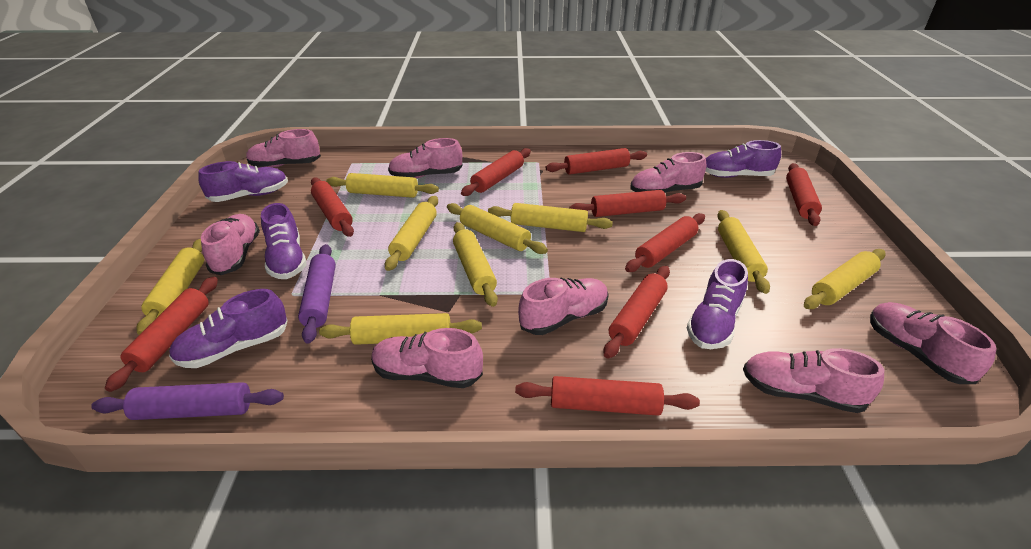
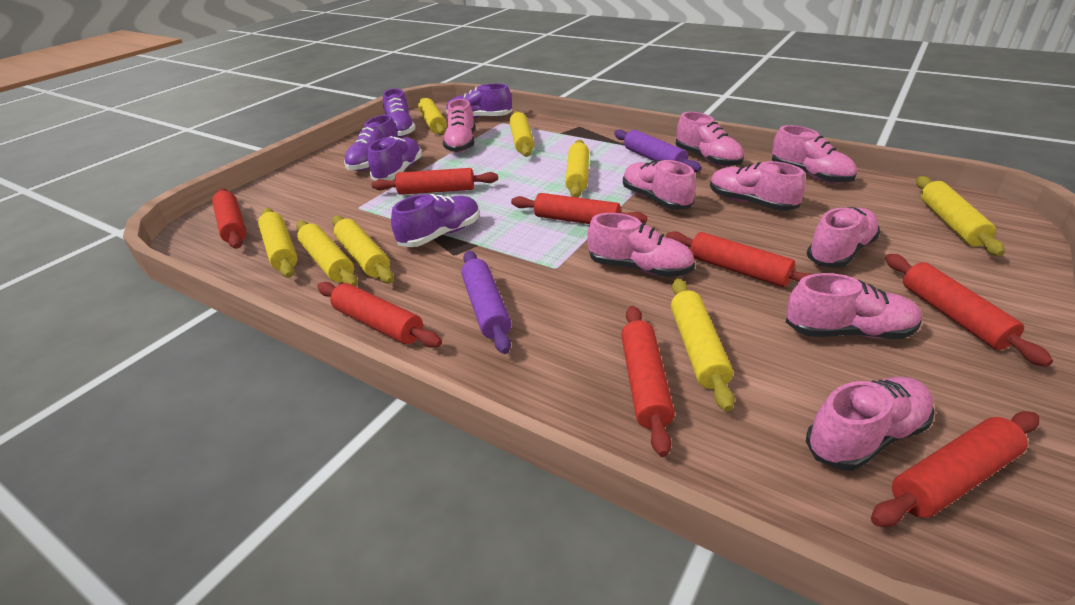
pink shoe: 8 -> 9
red rolling pin: 9 -> 8
yellow rolling pin: 9 -> 8

